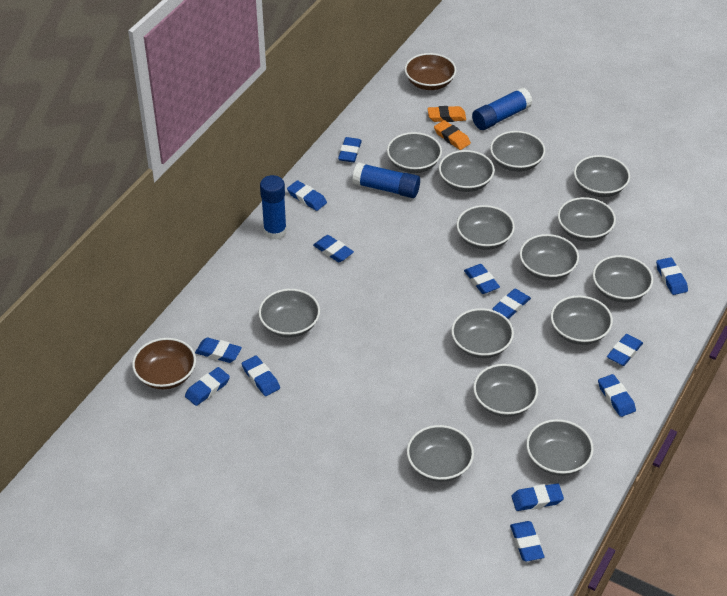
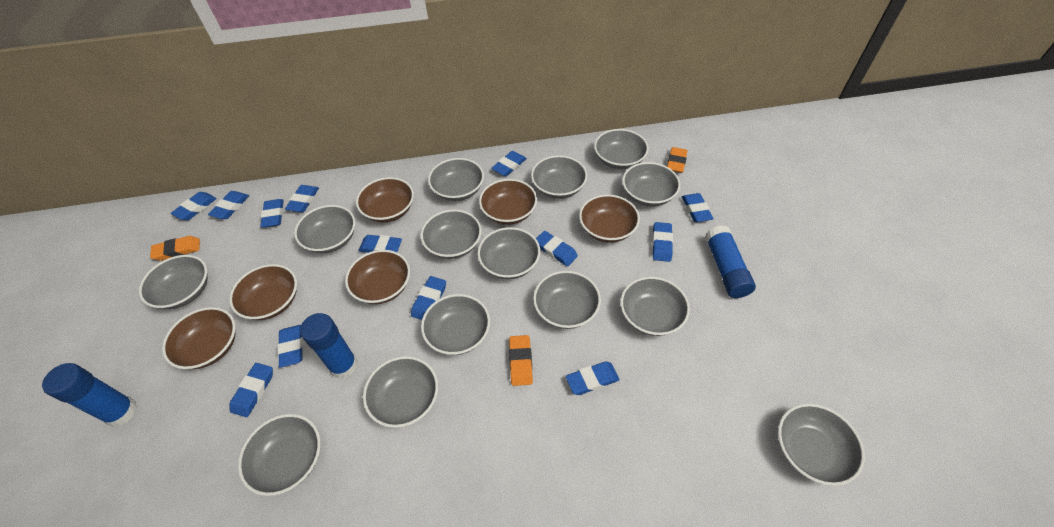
brown bowl: 2 -> 6
orange eraser: 2 -> 3

